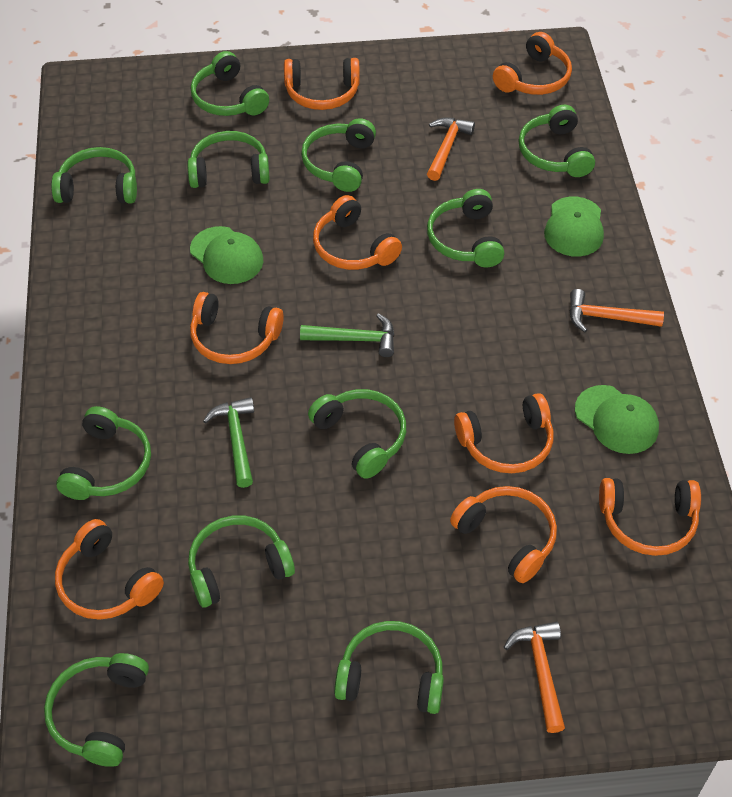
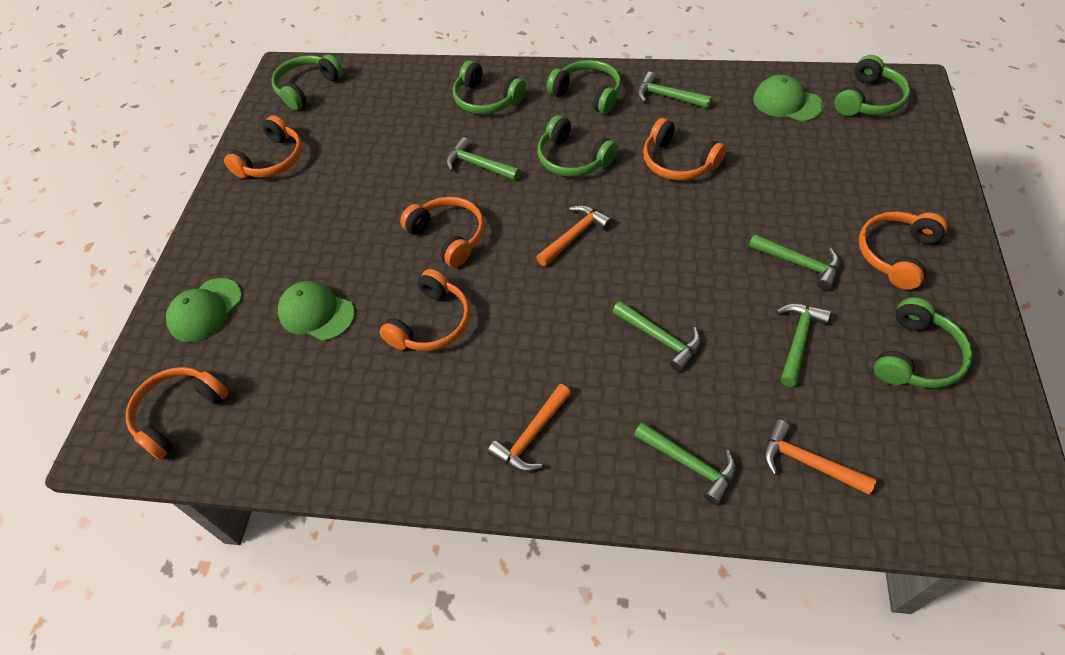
green hammer: 2 -> 6
green headphones: 11 -> 6
orange headphones: 8 -> 6

